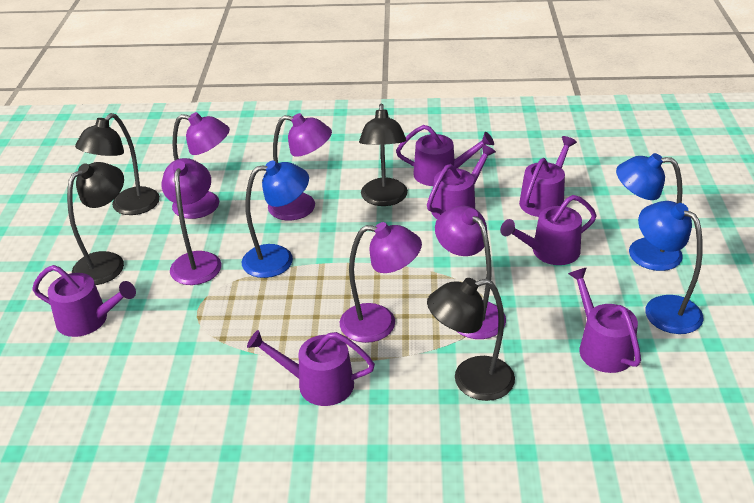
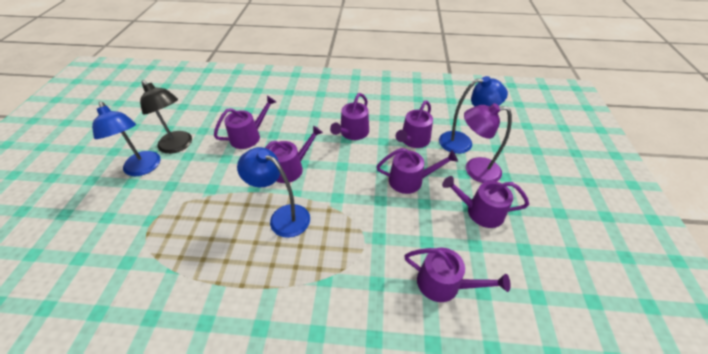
black lamp: 4 -> 1
purple lamp: 5 -> 1

